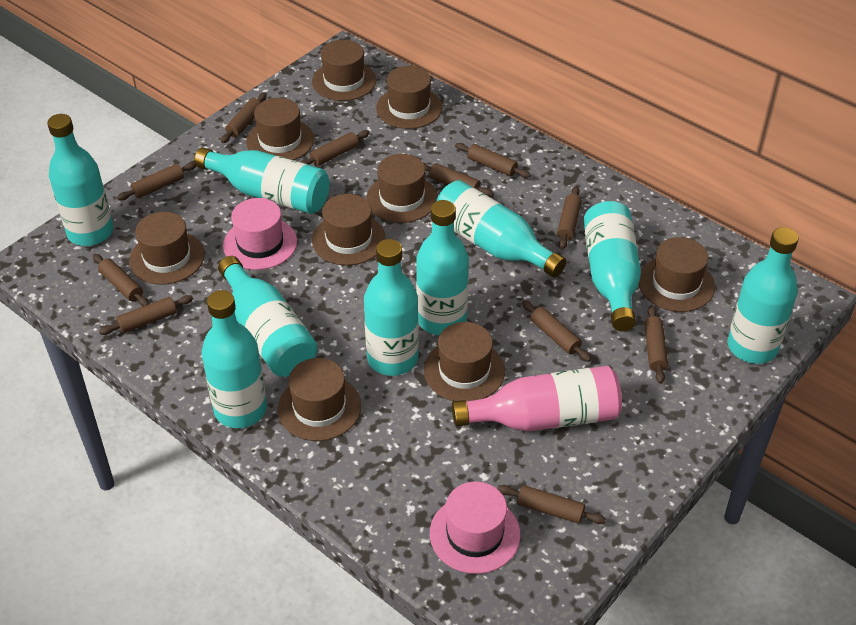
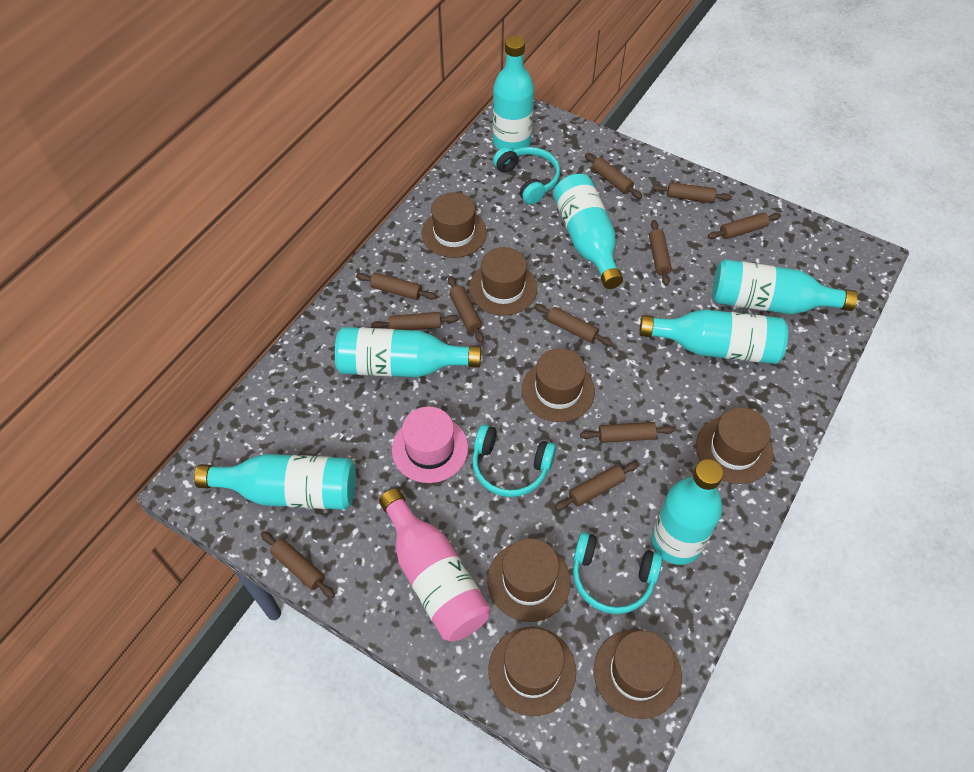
brown hat: 9 -> 7
pink hat: 2 -> 1
turquoise bottle: 9 -> 7
turquoise headphones: 0 -> 3

